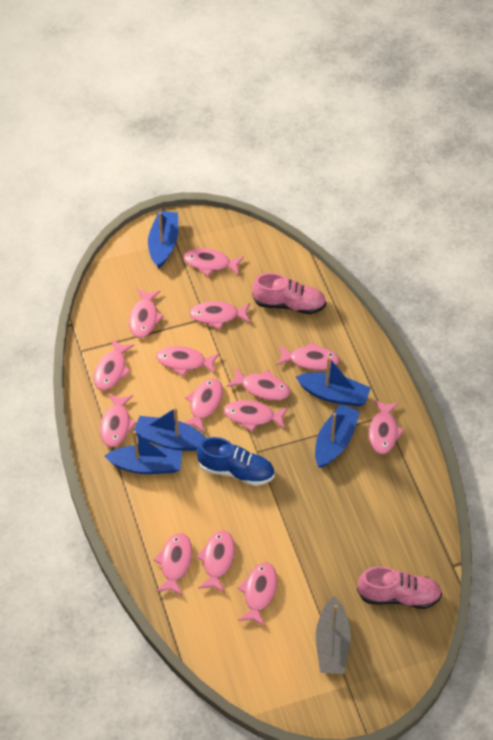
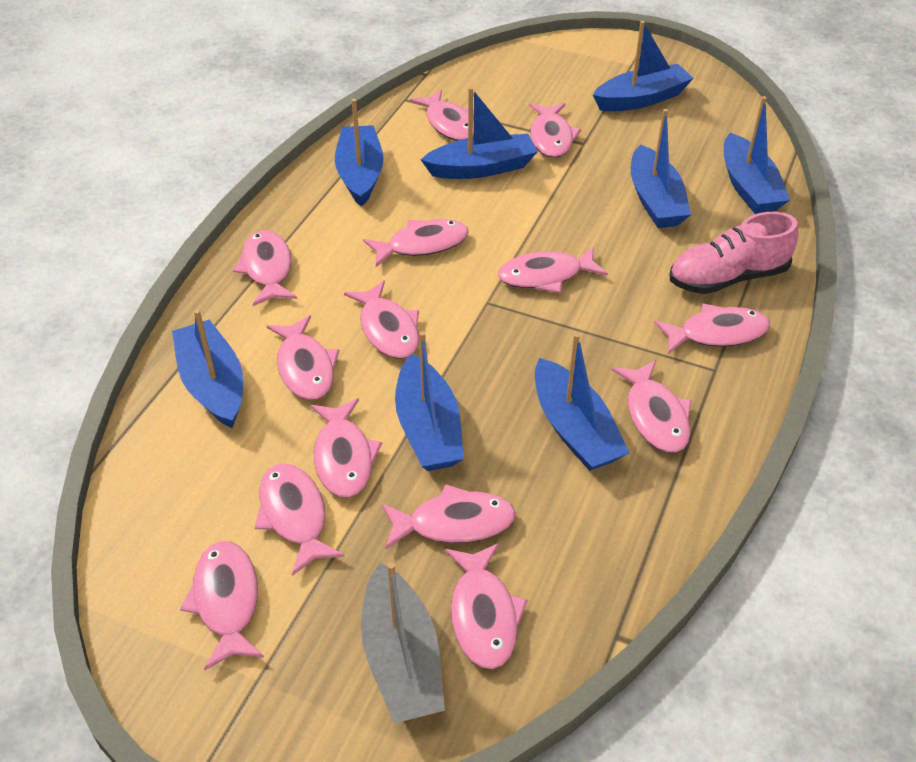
blue boat: 5 -> 8
blue shoe: 1 -> 0
pink shoe: 2 -> 1

